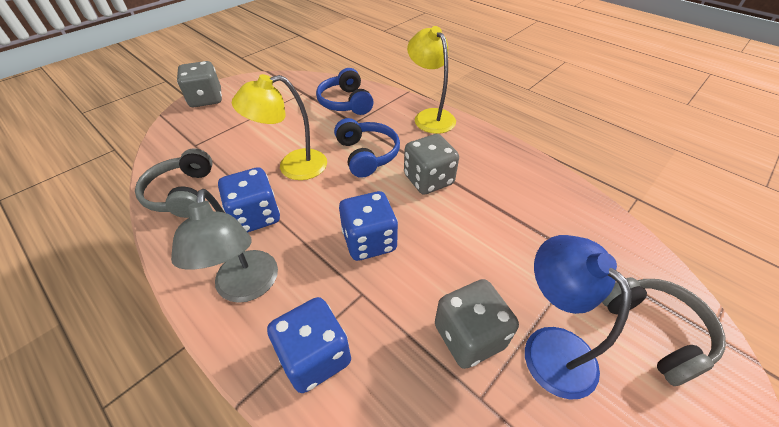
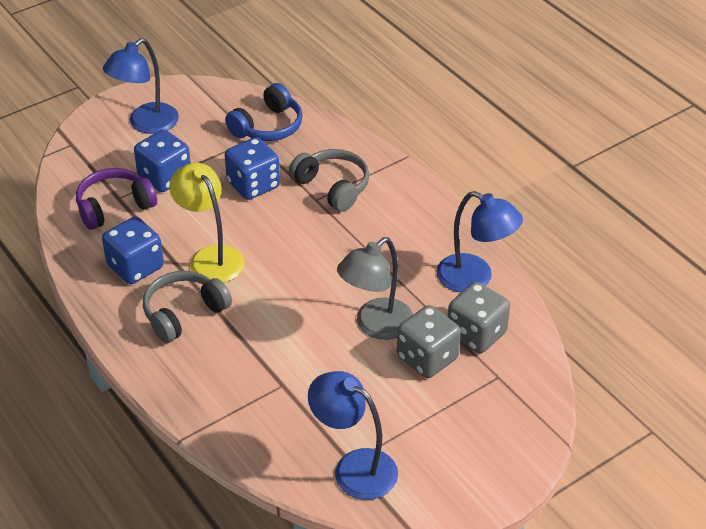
blue headphones: 2 -> 1
blue lamp: 1 -> 3
grey dice: 3 -> 2
purple headphones: 0 -> 1
yellow lamp: 2 -> 1

